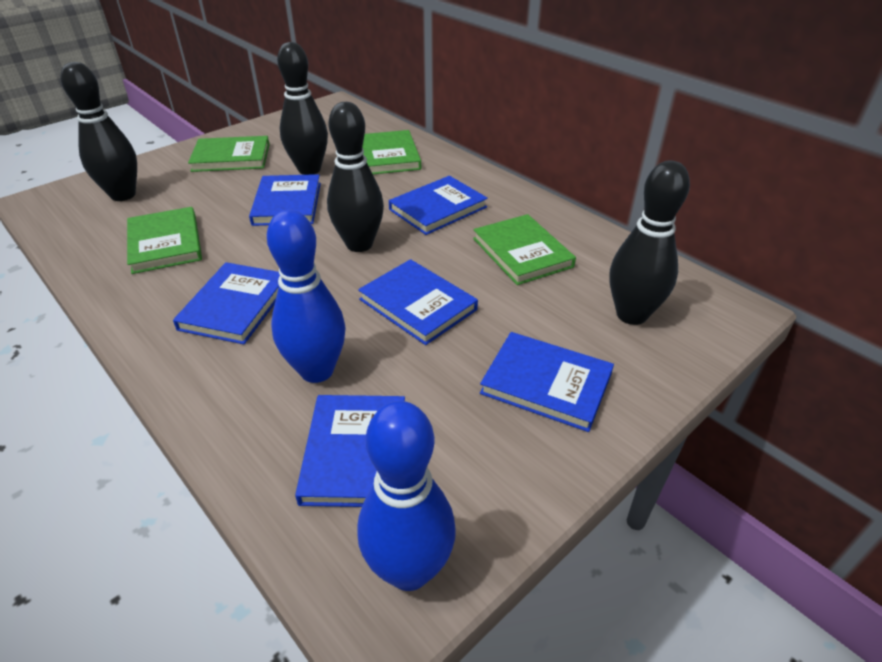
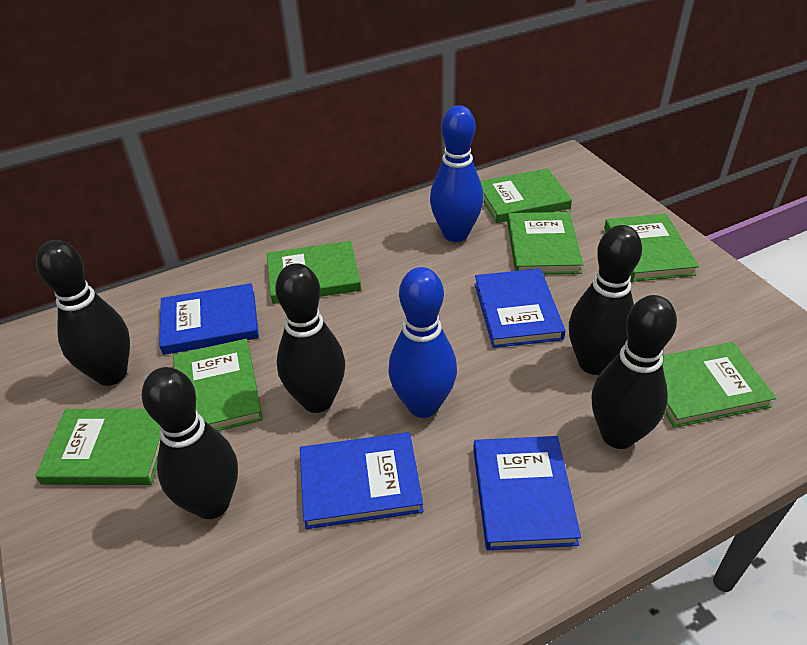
black bowling pin: 4 -> 5
blue book: 6 -> 4
green book: 4 -> 7

